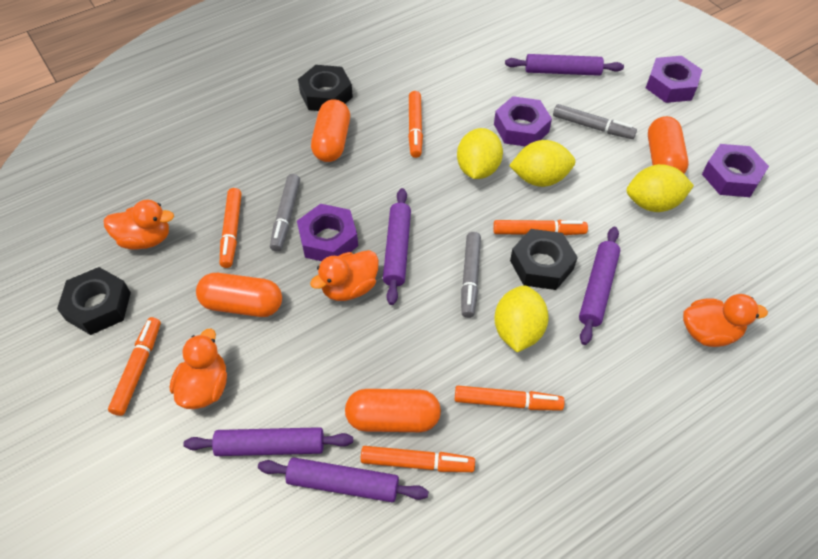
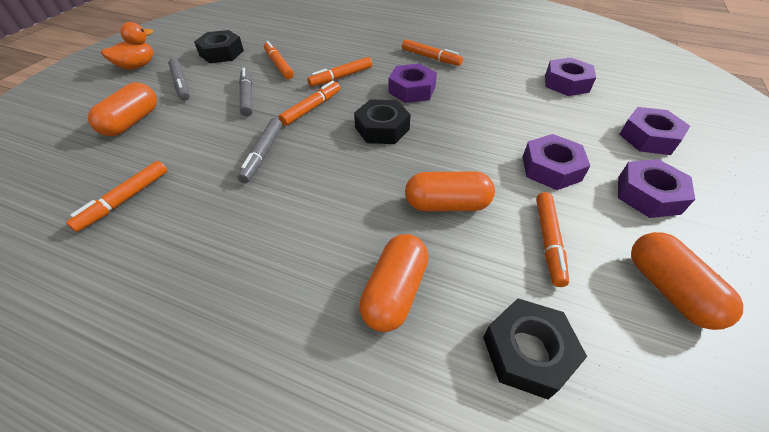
orange duck: 4 -> 1
purple nut: 4 -> 5
purple rolling pin: 5 -> 0
yellow lemon: 4 -> 0

